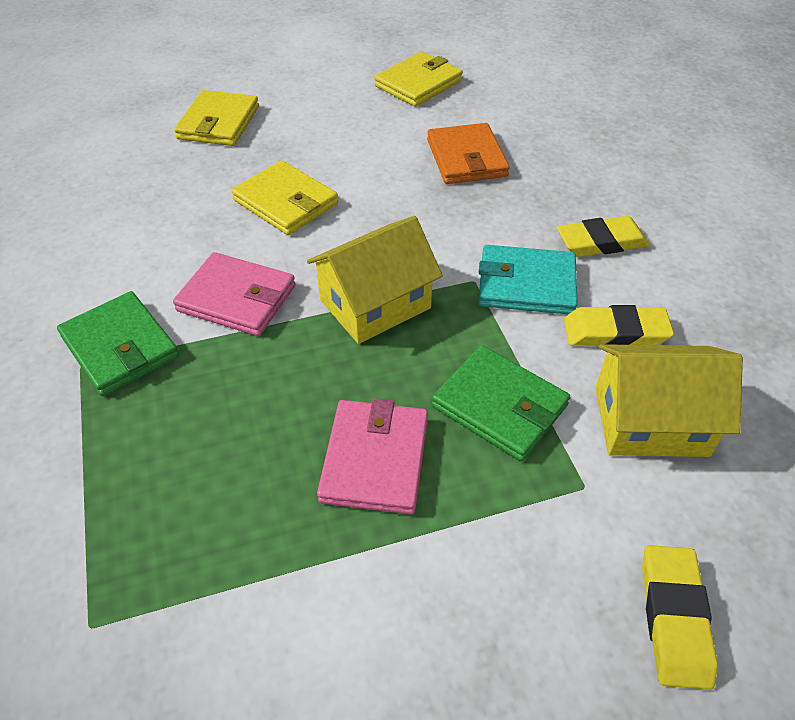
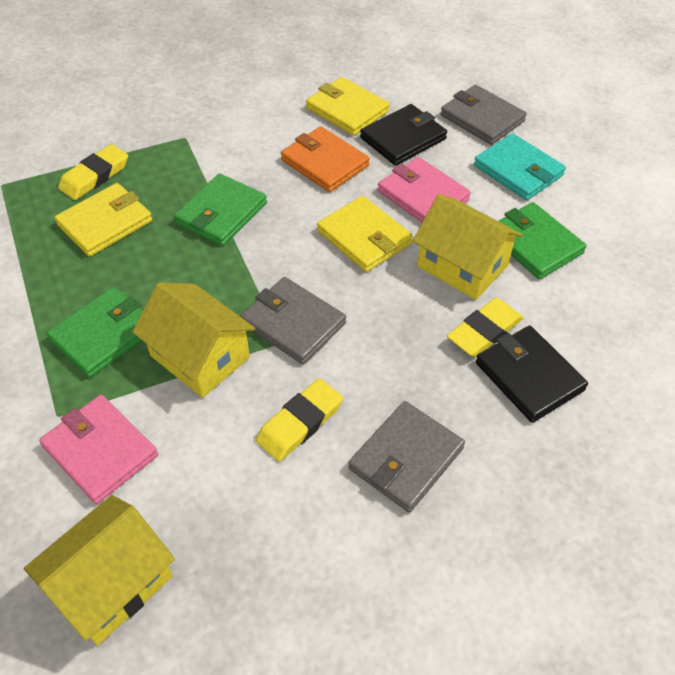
black wallet: 0 -> 2
green wallet: 2 -> 3
grey wallet: 0 -> 3
yellow house: 2 -> 3

